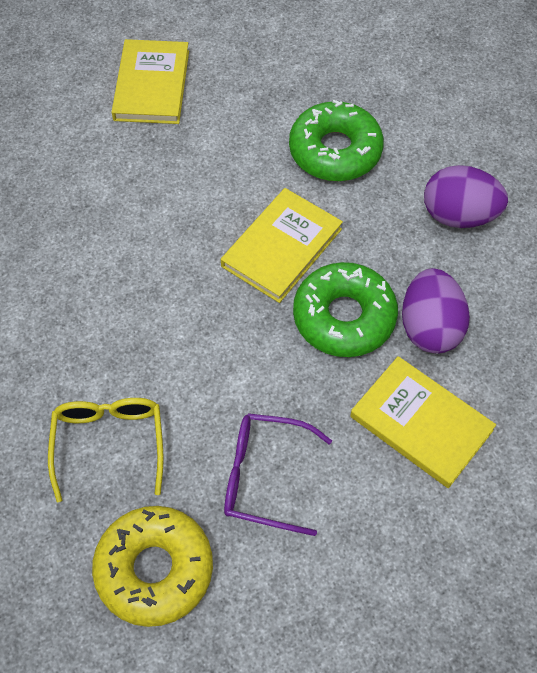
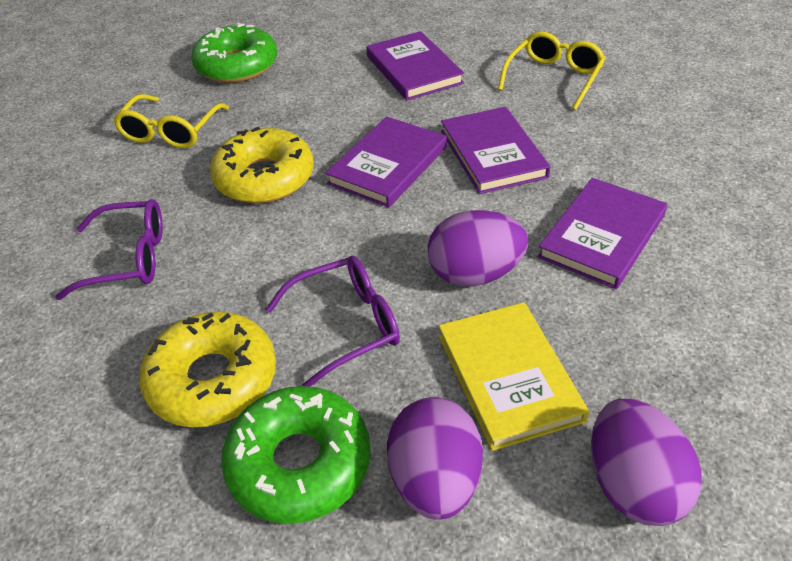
purple book: 0 -> 4
purple egg: 2 -> 3
purple glasses: 1 -> 2
yellow book: 3 -> 1
yellow donut: 1 -> 2
yellow glasses: 1 -> 2

